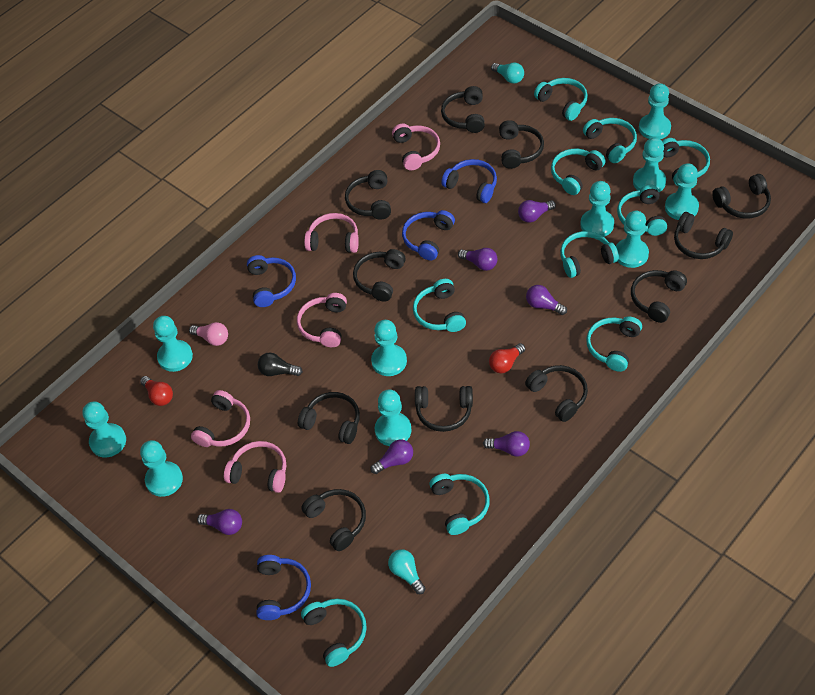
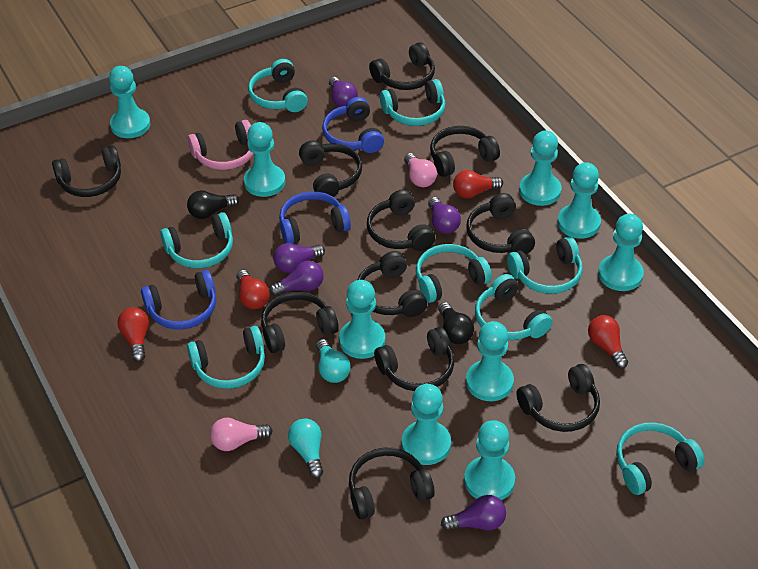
black light bulb: 1 -> 2
blue headphones: 4 -> 3
pink headphones: 5 -> 1
pink light bulb: 1 -> 2
purple light bulb: 6 -> 5
red light bulb: 2 -> 4
turquoise headphones: 10 -> 8
turquoise pawn: 10 -> 9

